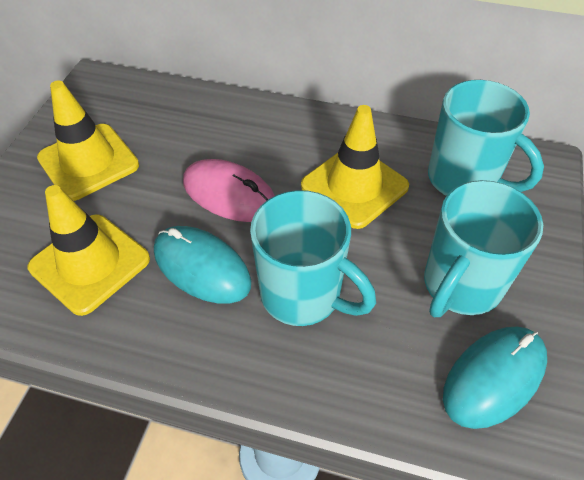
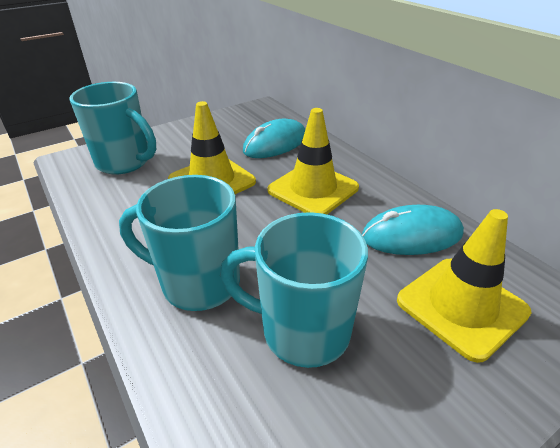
pink mouse: 1 -> 0

